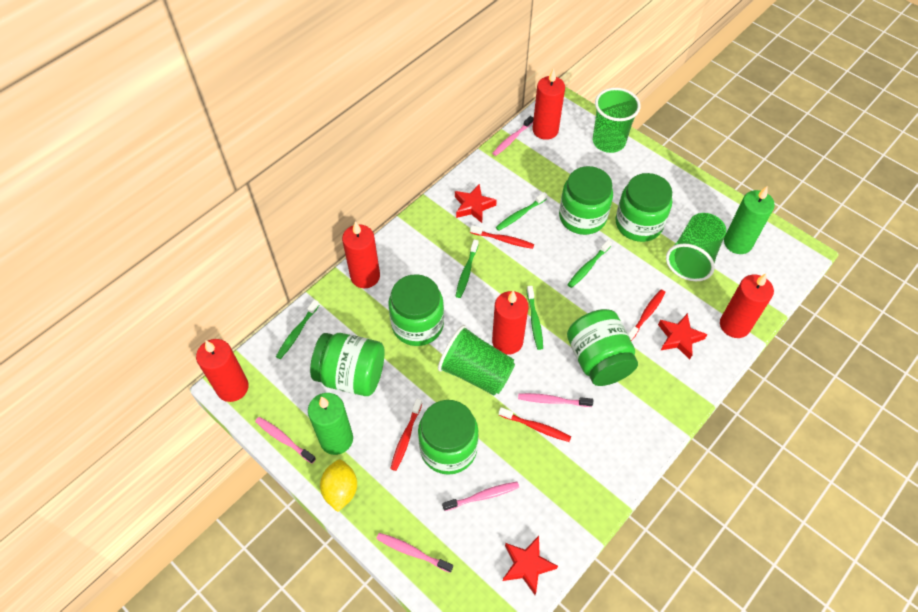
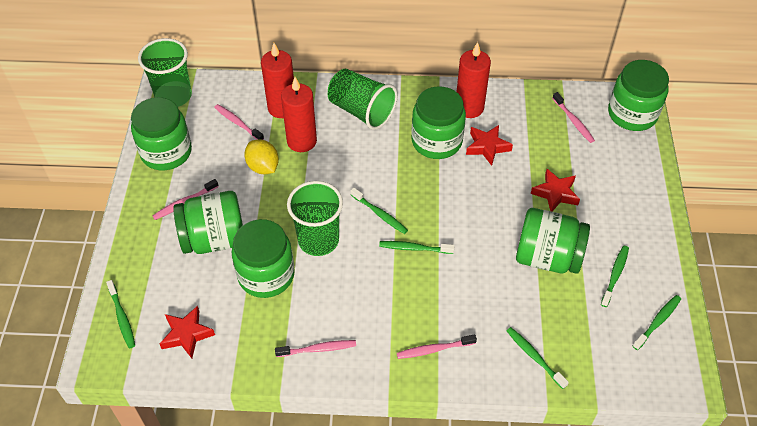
green candle: 2 -> 0
green toothbrush: 5 -> 6
red candle: 5 -> 3
red toothbrush: 4 -> 0

